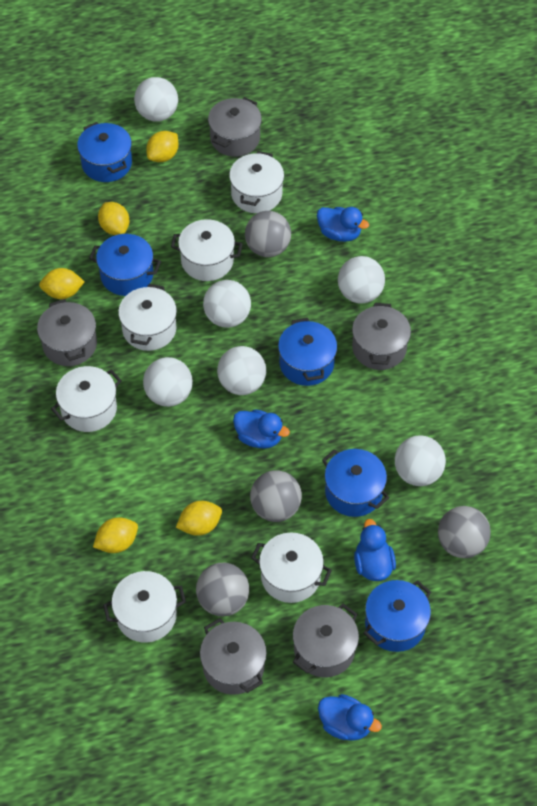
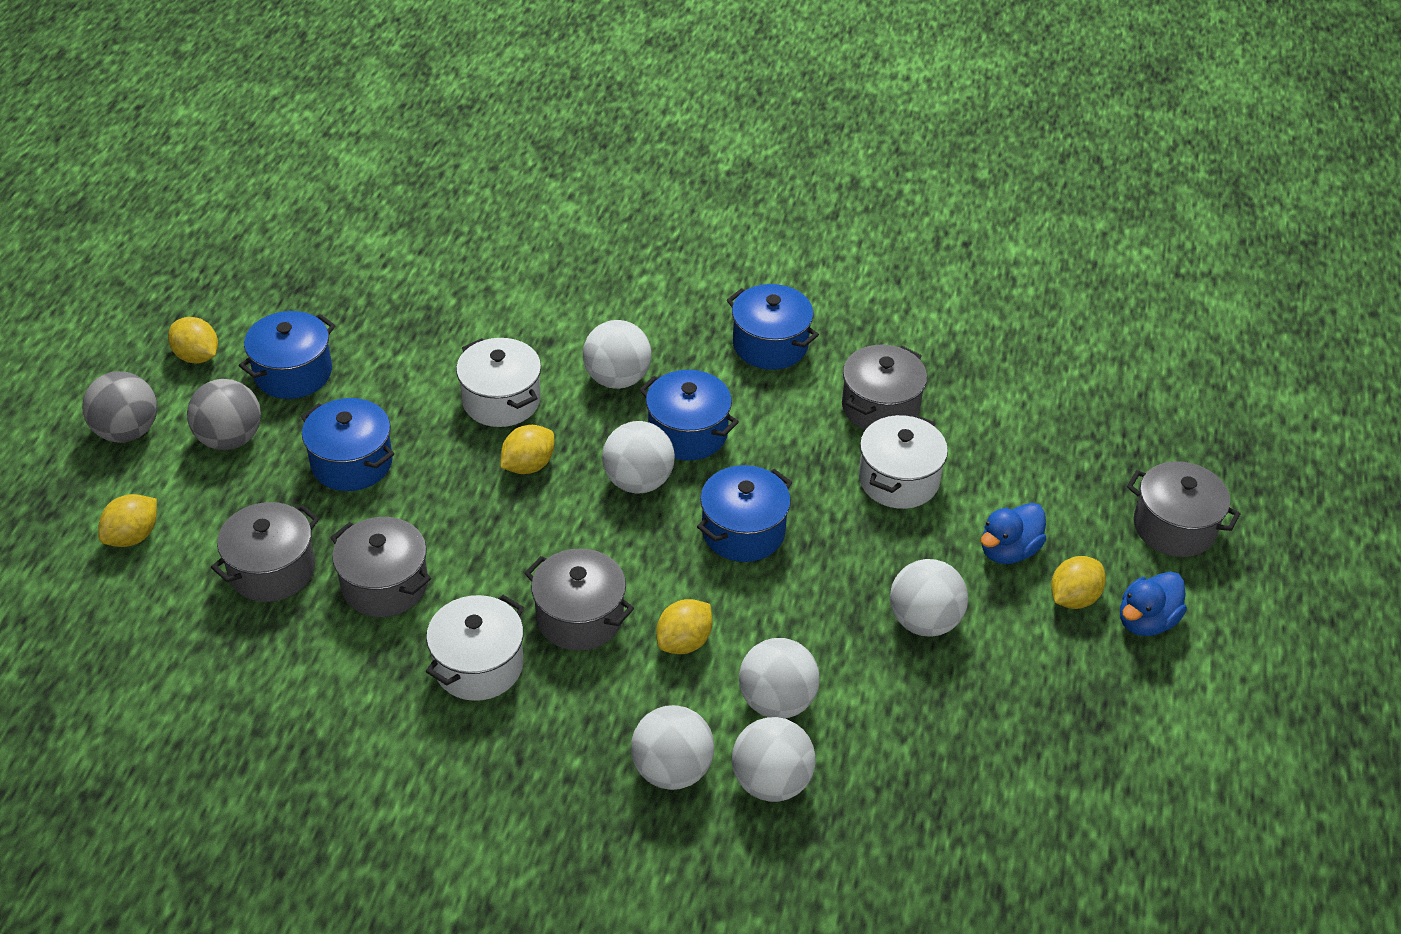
blue duck: 4 -> 2
grey ball: 4 -> 2
white pot: 6 -> 3

